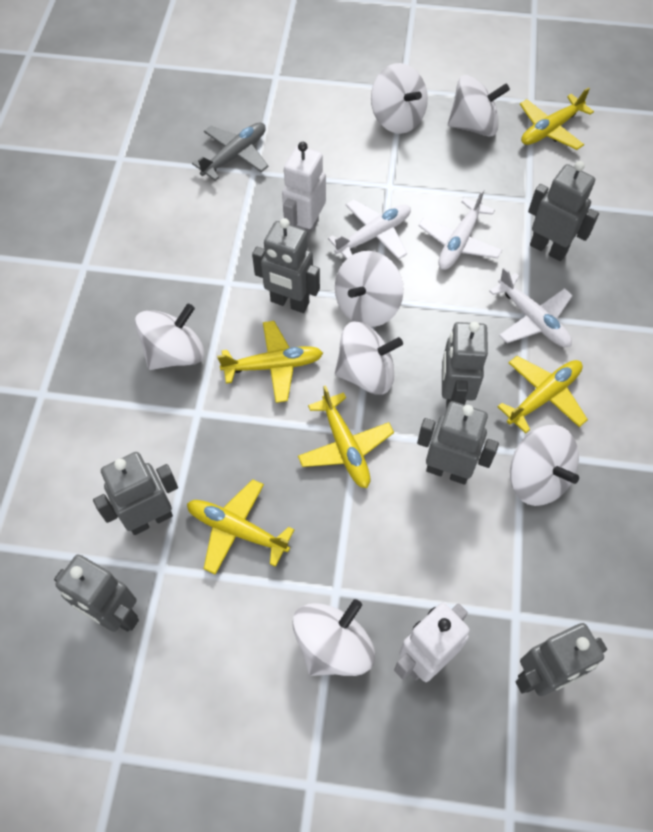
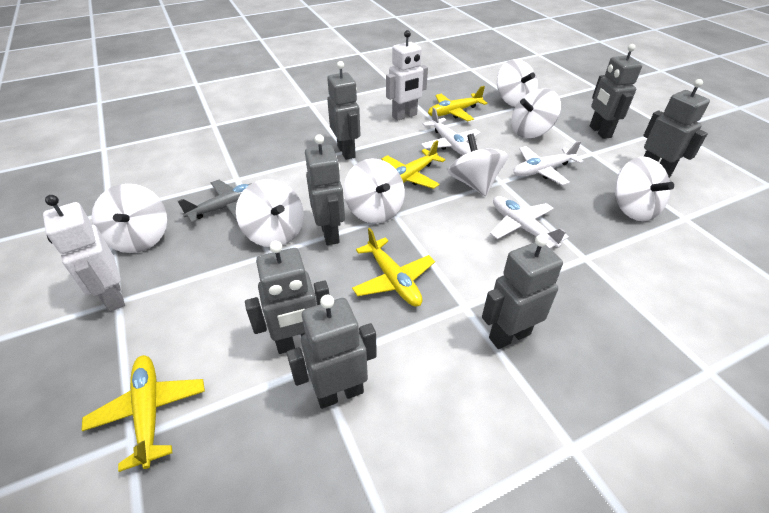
yellow plane: 5 -> 4

